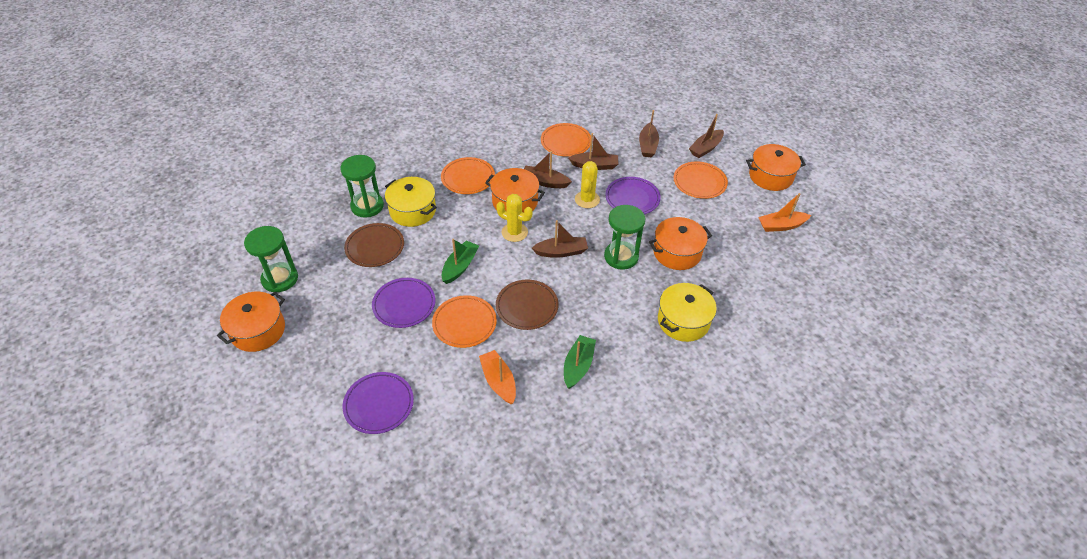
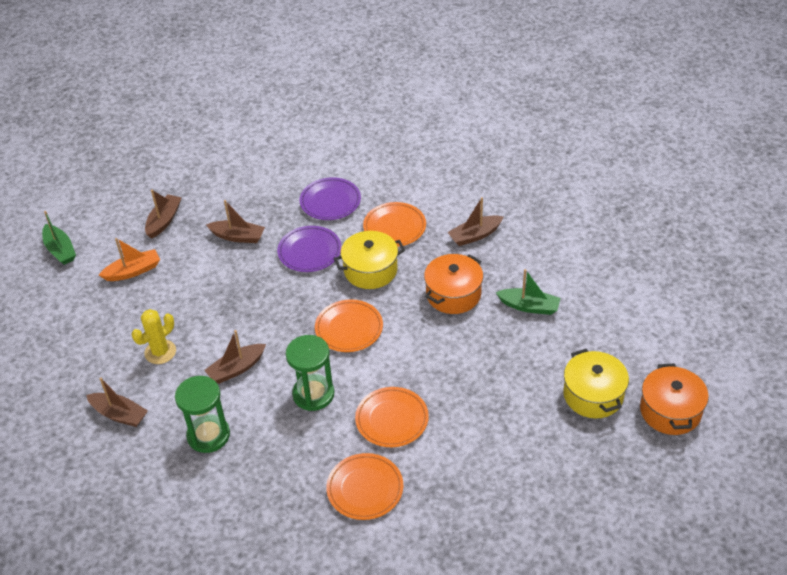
brown plate: 2 -> 0
green hourglass: 3 -> 2
orange boat: 2 -> 1
orange pot: 4 -> 2
purple plate: 3 -> 2
yellow cactus: 2 -> 1

